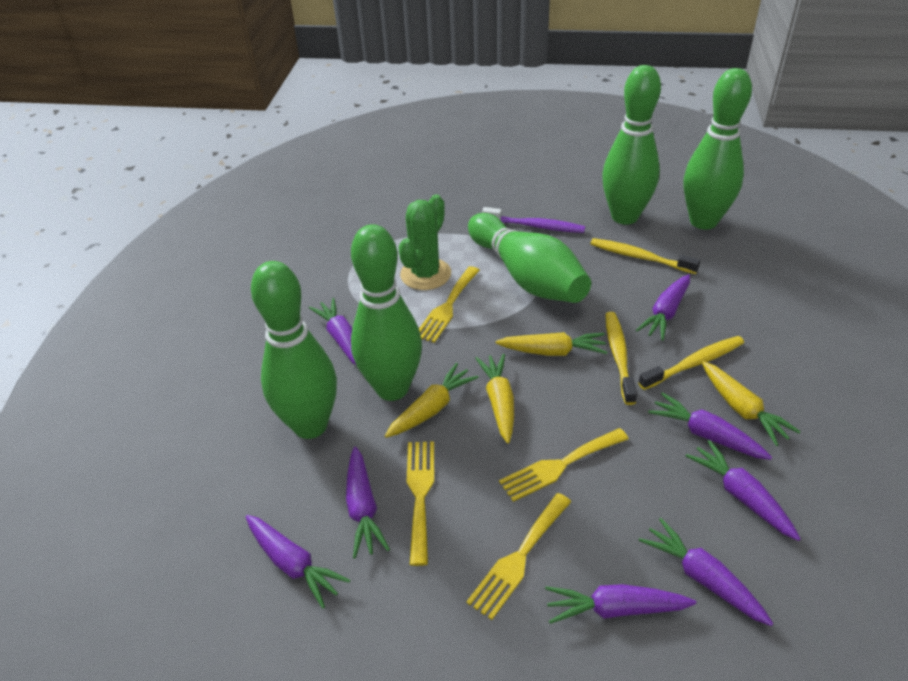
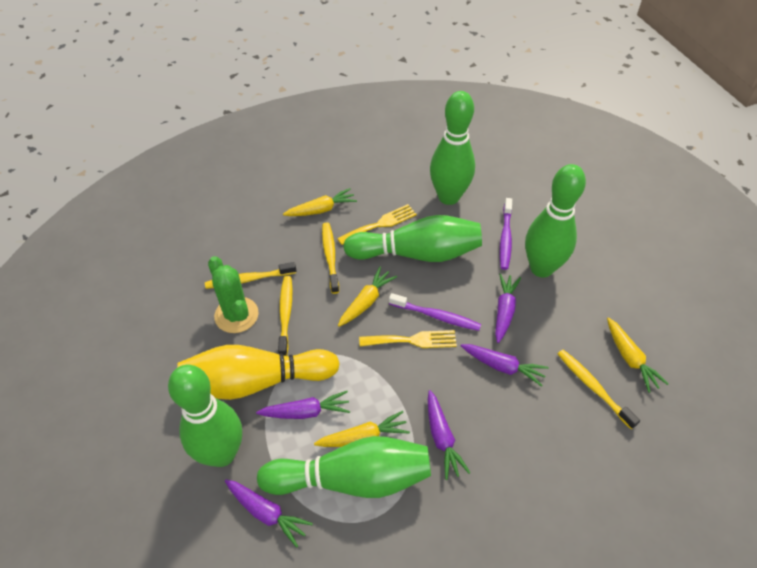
purple carrot: 8 -> 5
purple toothbrush: 1 -> 2
yellow bowling pin: 0 -> 1
yellow fork: 4 -> 2
yellow toothbrush: 3 -> 4

